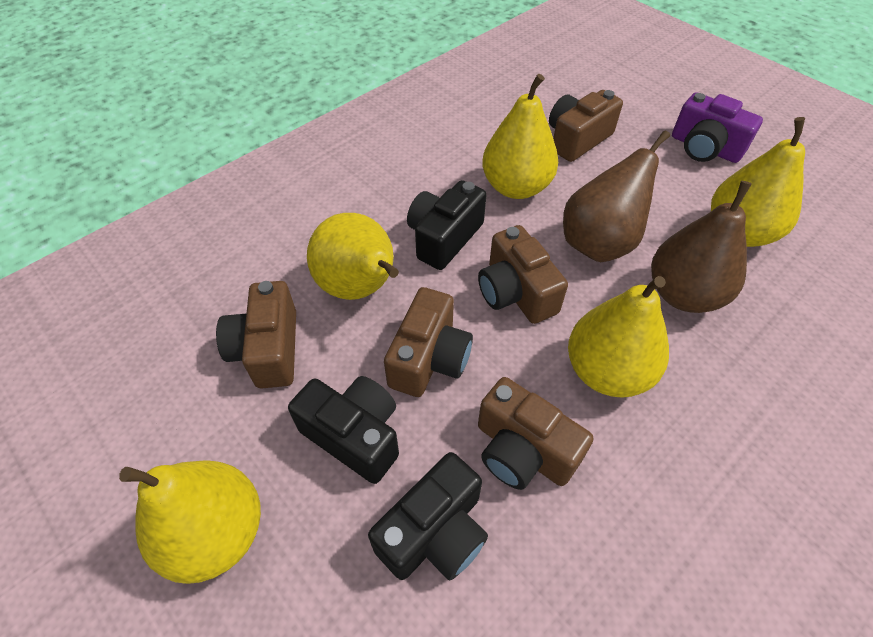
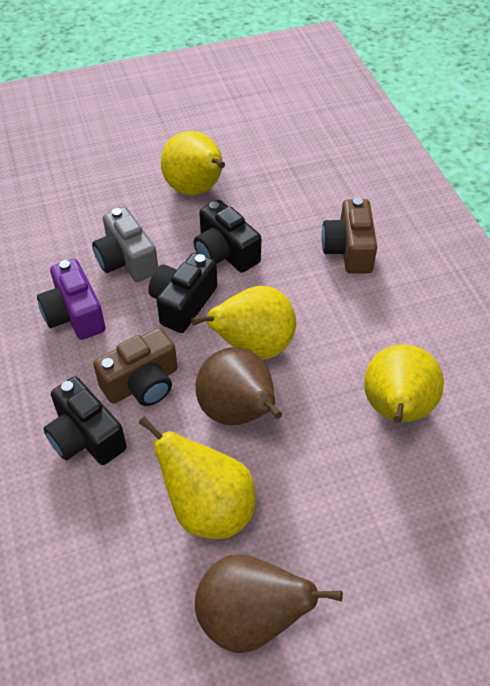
brown camera: 5 -> 2
grey camera: 0 -> 1
yellow pear: 5 -> 4

